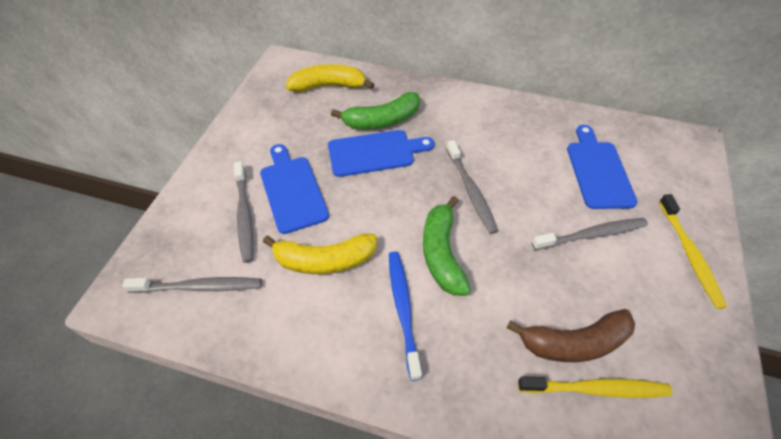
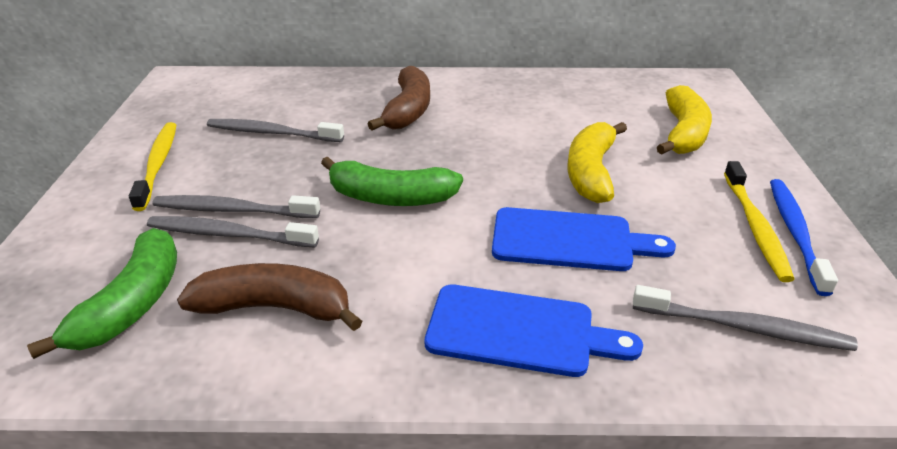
blue cutting board: 3 -> 2
brown banana: 1 -> 2

